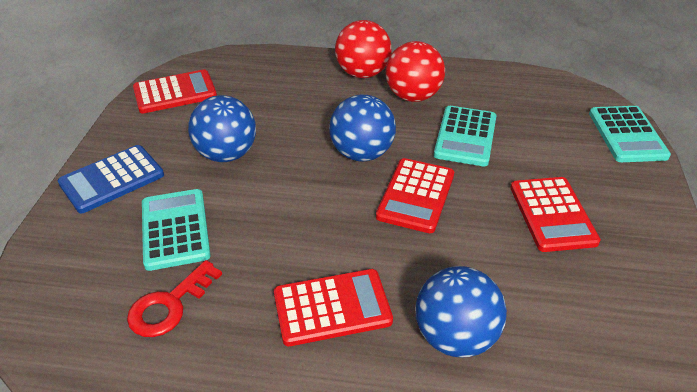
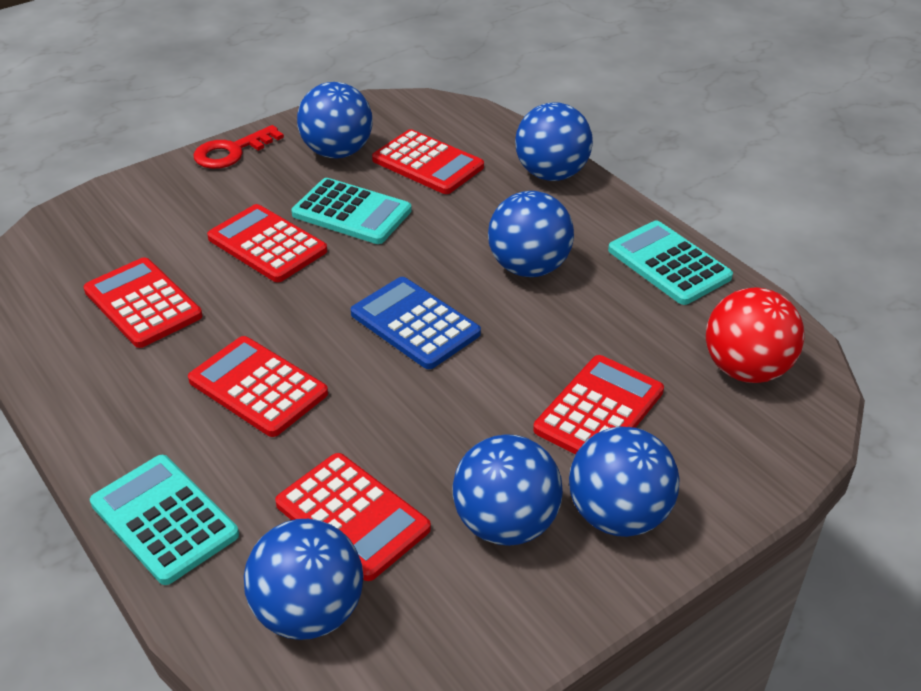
blue ball: 3 -> 6
red ball: 2 -> 1
red calculator: 4 -> 6

